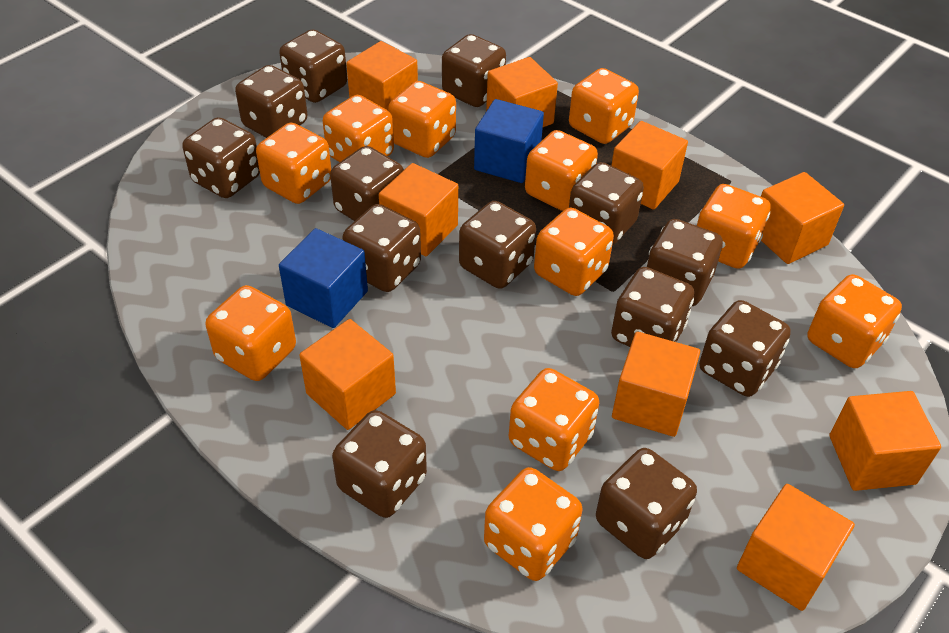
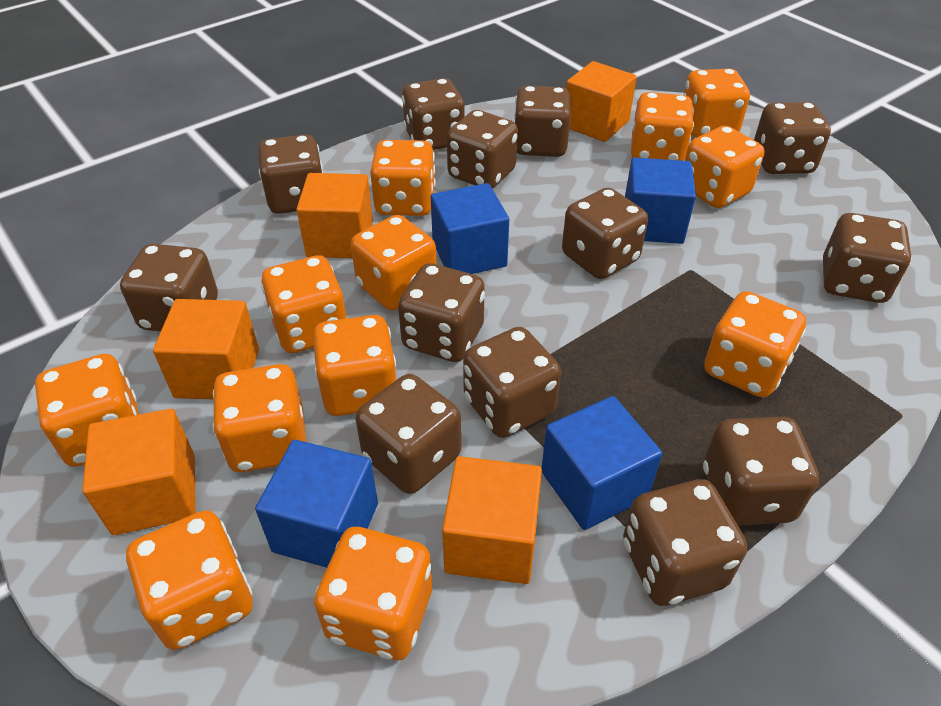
blue cube: 2 -> 4
orange cube: 9 -> 5
orange dice: 11 -> 12

